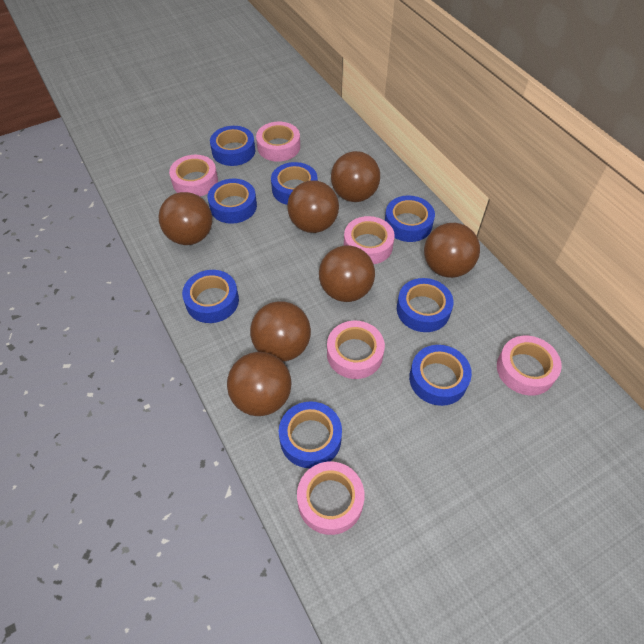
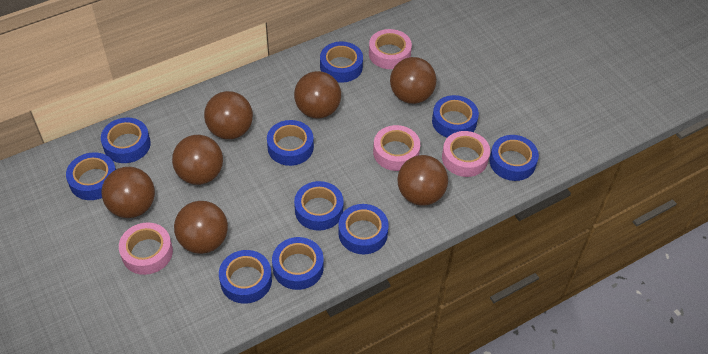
blue tape: 8 -> 10
pink tape: 6 -> 4

